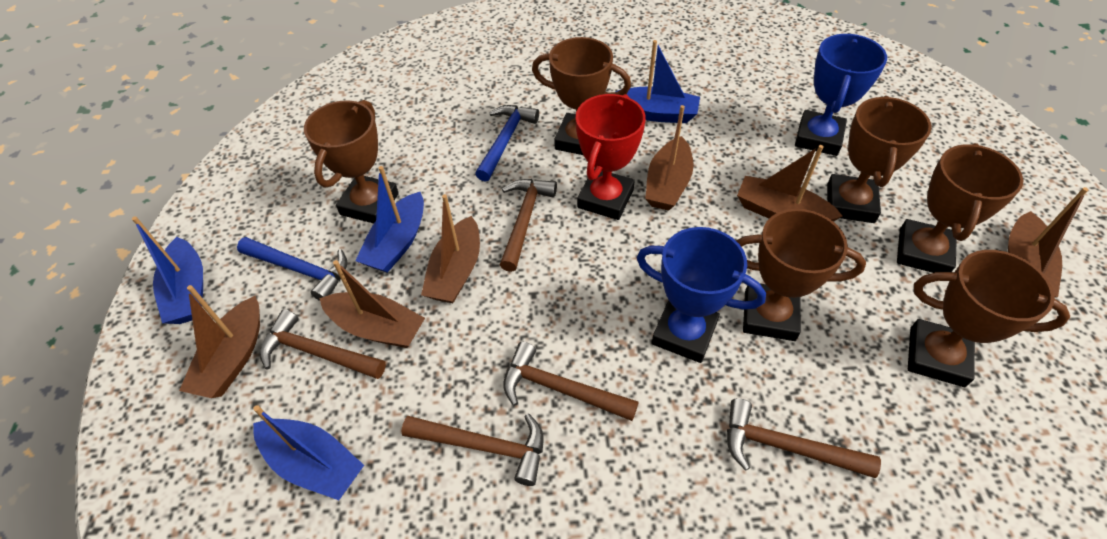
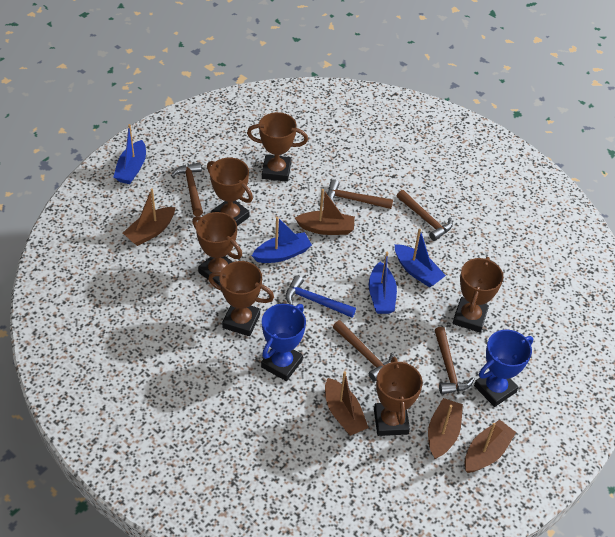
blue hammer: 2 -> 1
brown boat: 6 -> 5
red trophy: 1 -> 0

